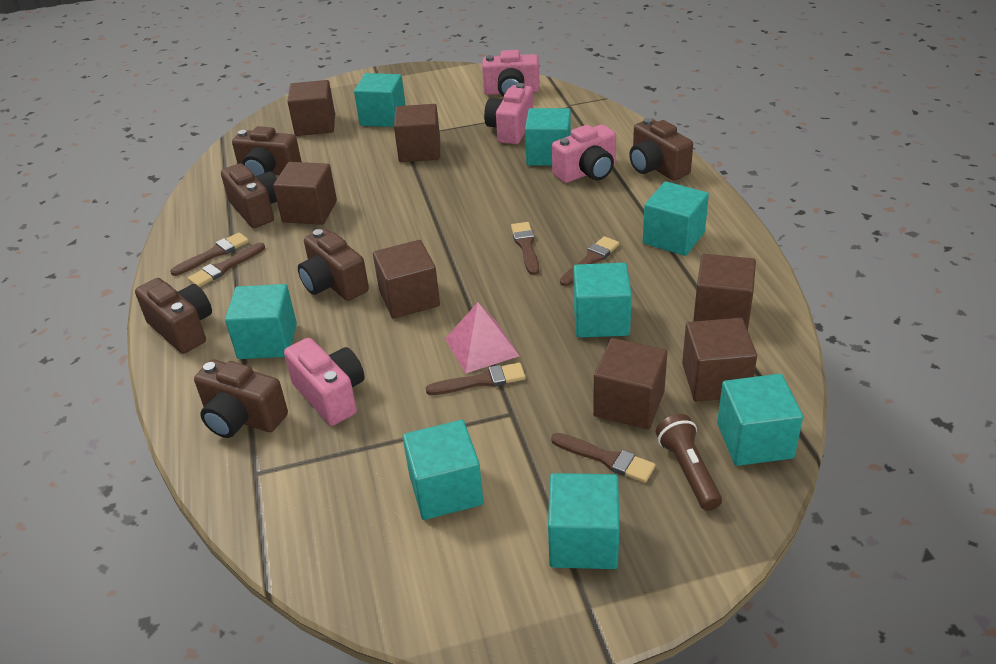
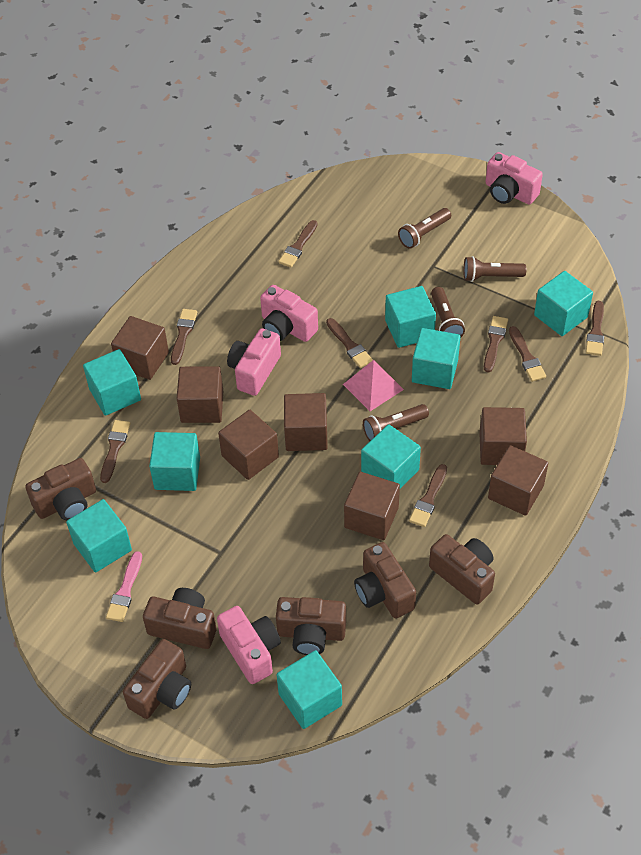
brown brush: 6 -> 8
brown flashlight: 1 -> 4
pink brush: 0 -> 1

